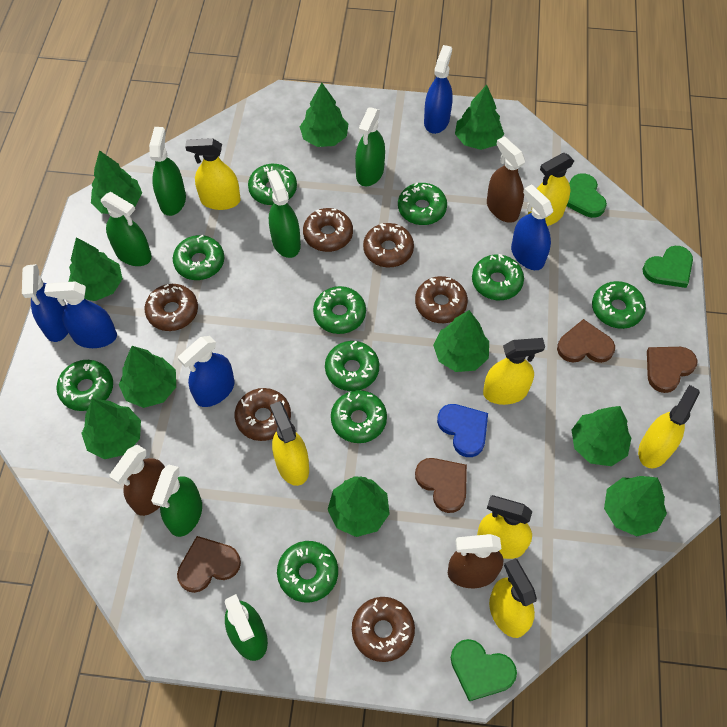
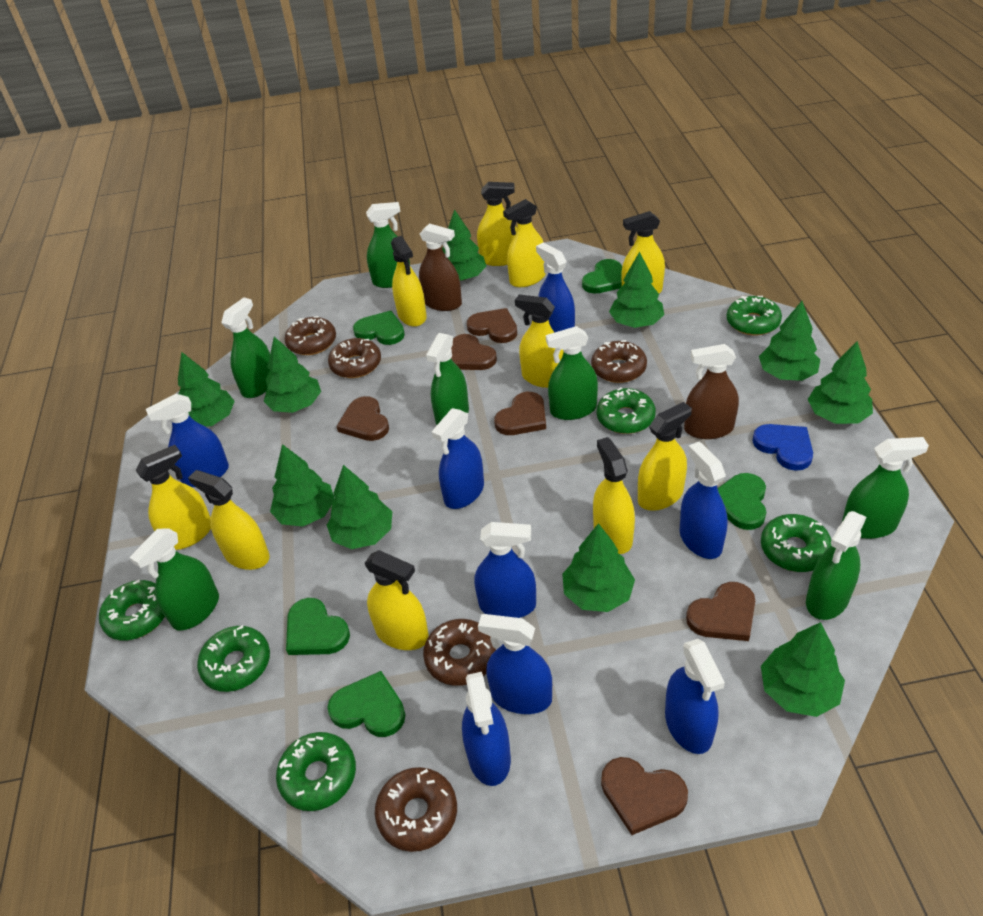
blue spray bottle: 5 -> 8
brown donut: 6 -> 5
brown heart: 4 -> 6
brown spray bottle: 3 -> 2
green donut: 10 -> 6
green heart: 3 -> 5
green spray bottle: 6 -> 7
yellow spray bottle: 7 -> 10

